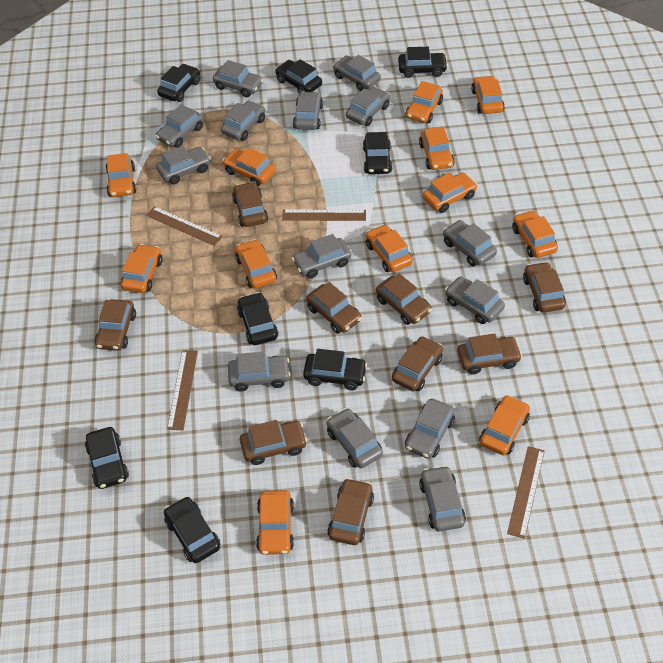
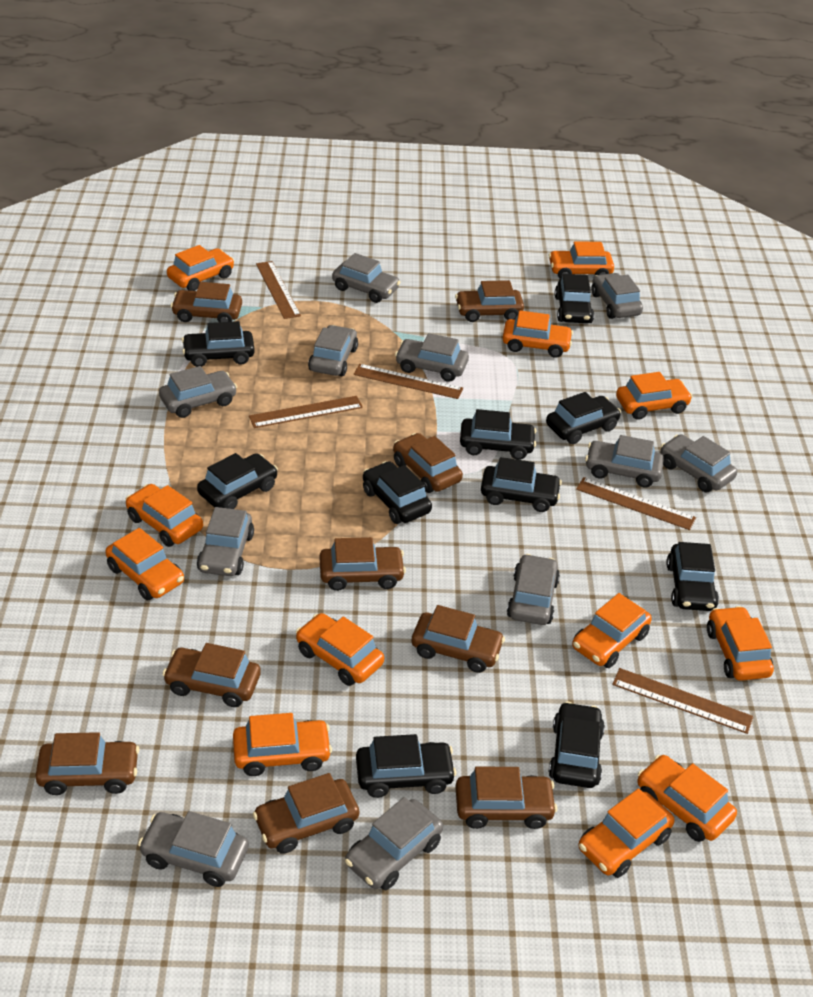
black car: 8 -> 10
brown ruler: 4 -> 5
grey car: 14 -> 11

